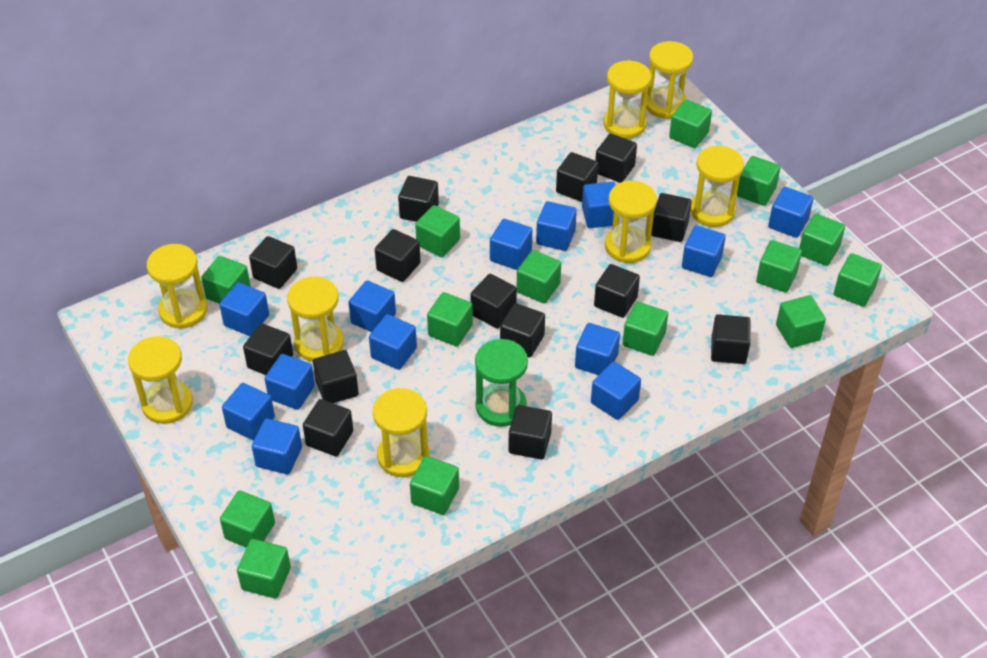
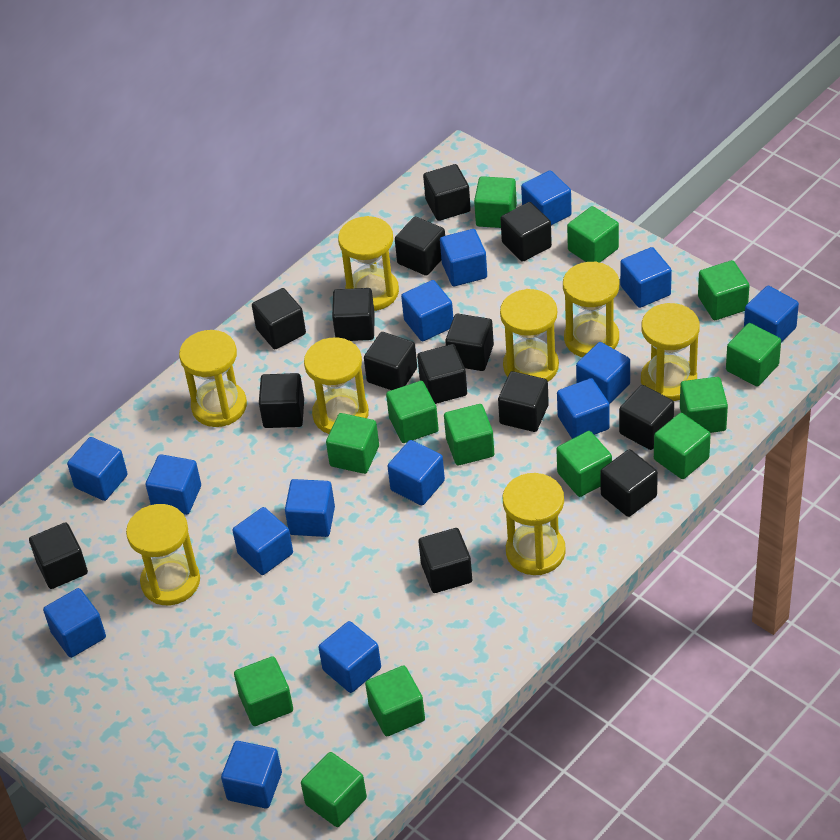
blue cube: 13 -> 15
green cube: 14 -> 13
green hourglass: 1 -> 0

